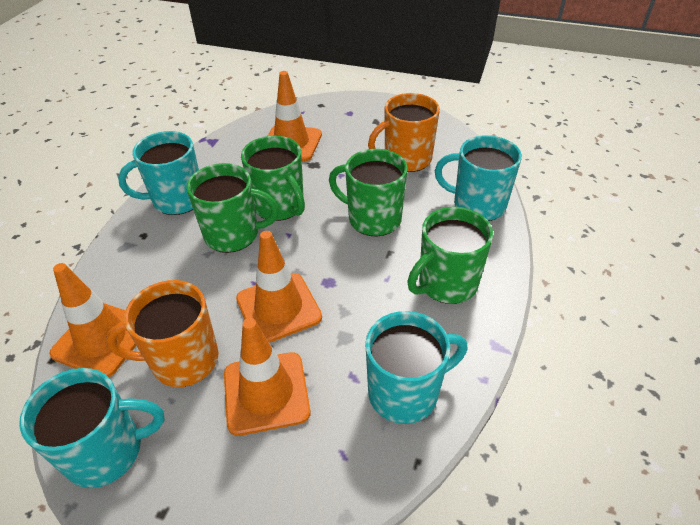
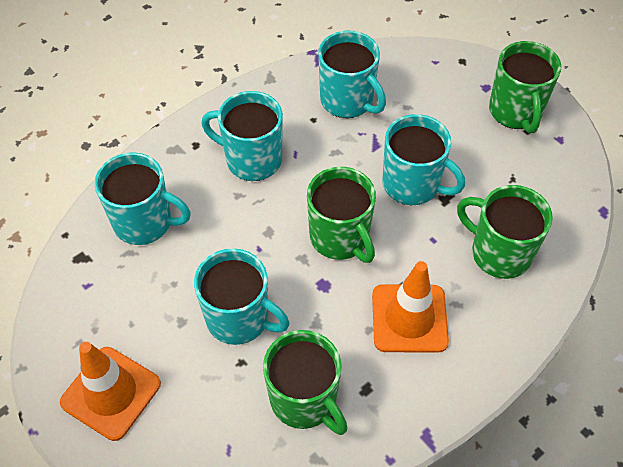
orange mug: 2 -> 0
orange traffic cone: 4 -> 2
turquoise mug: 4 -> 5

